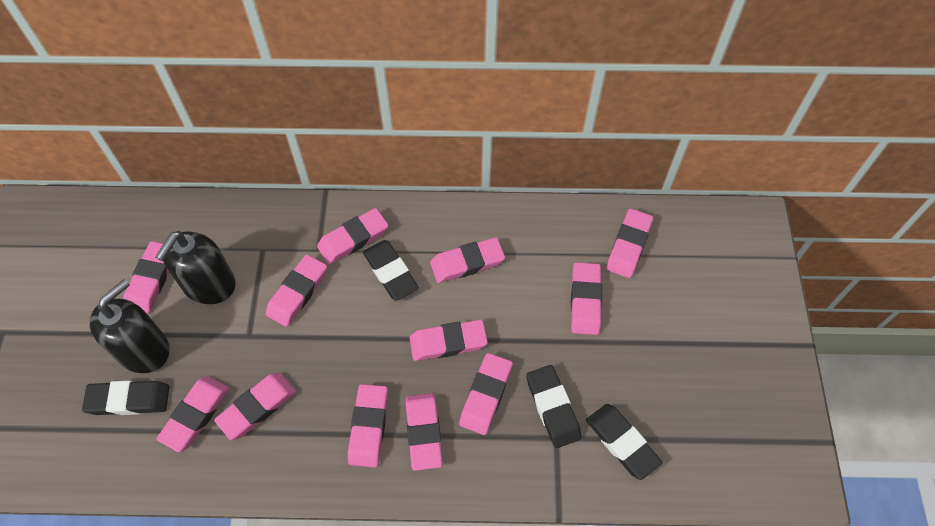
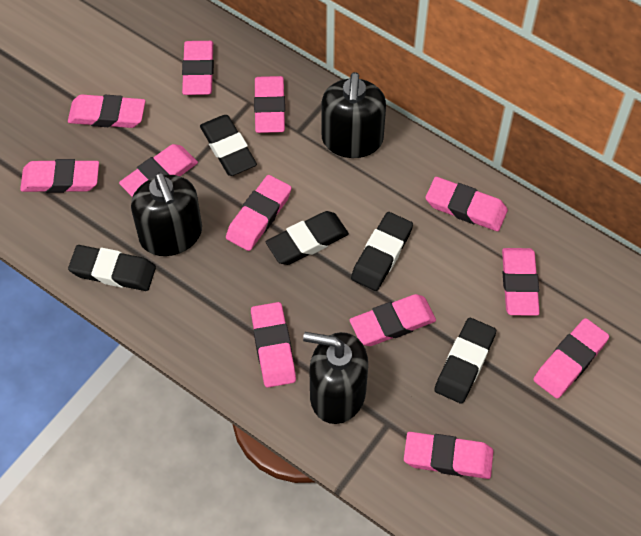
black eraser: 4 -> 5
black soap dispenser: 2 -> 3

